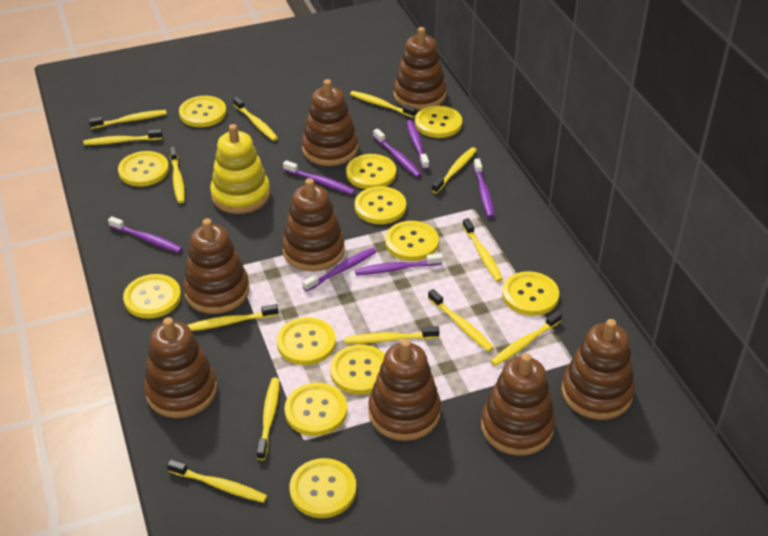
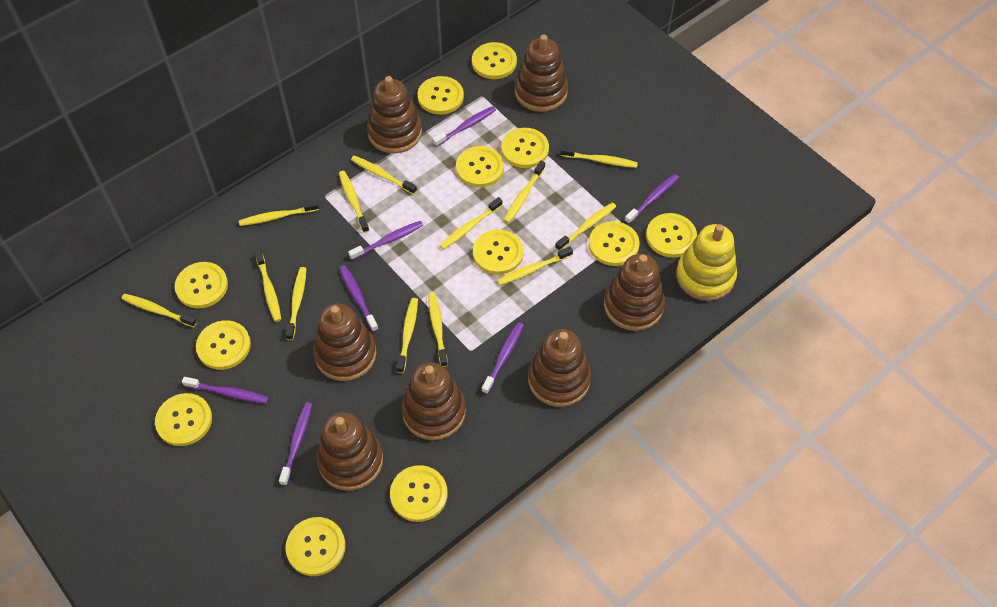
brown stacking toy: 8 -> 7

